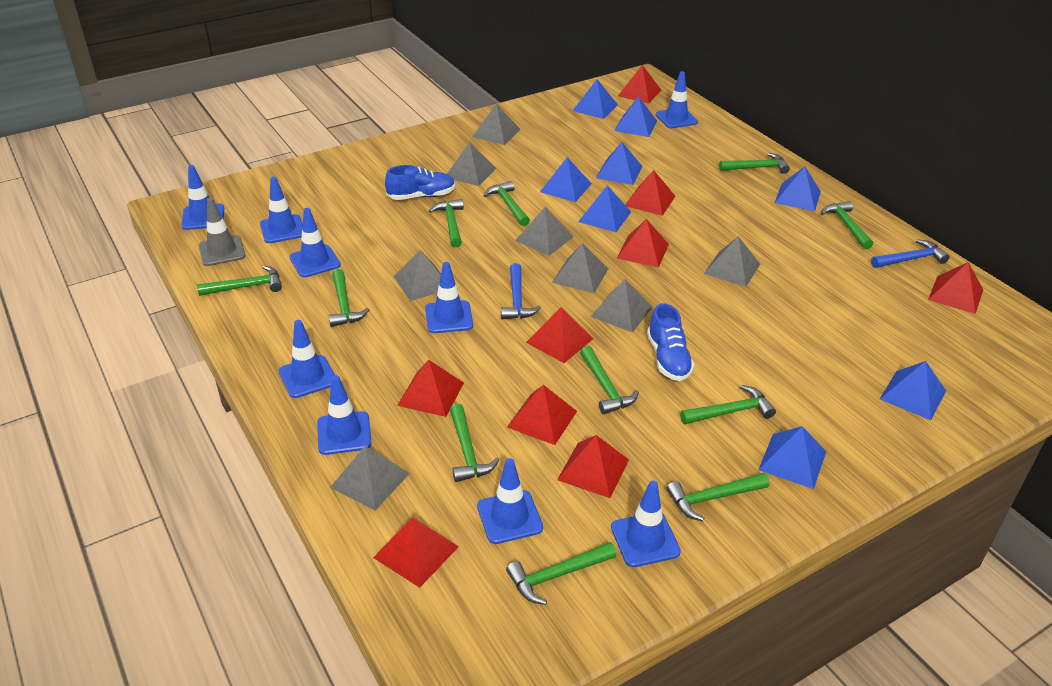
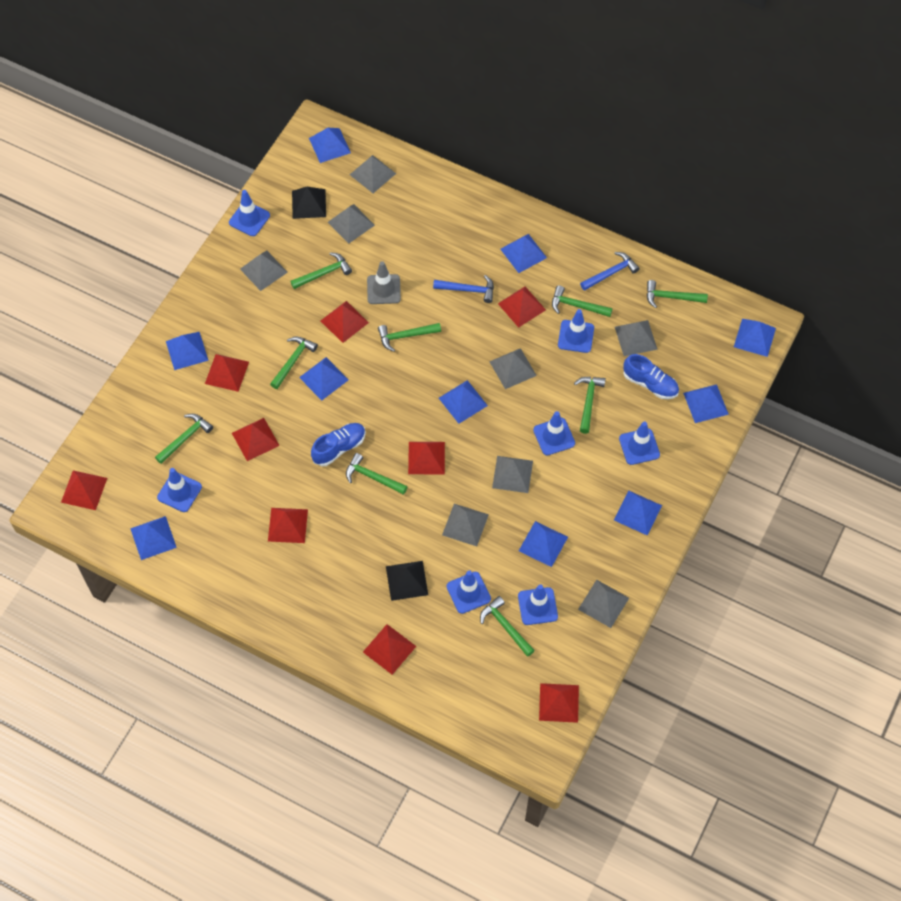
black pyramid: 0 -> 2
blue pyramid: 8 -> 10
blue traffic cone: 9 -> 7
green hammer: 11 -> 9

